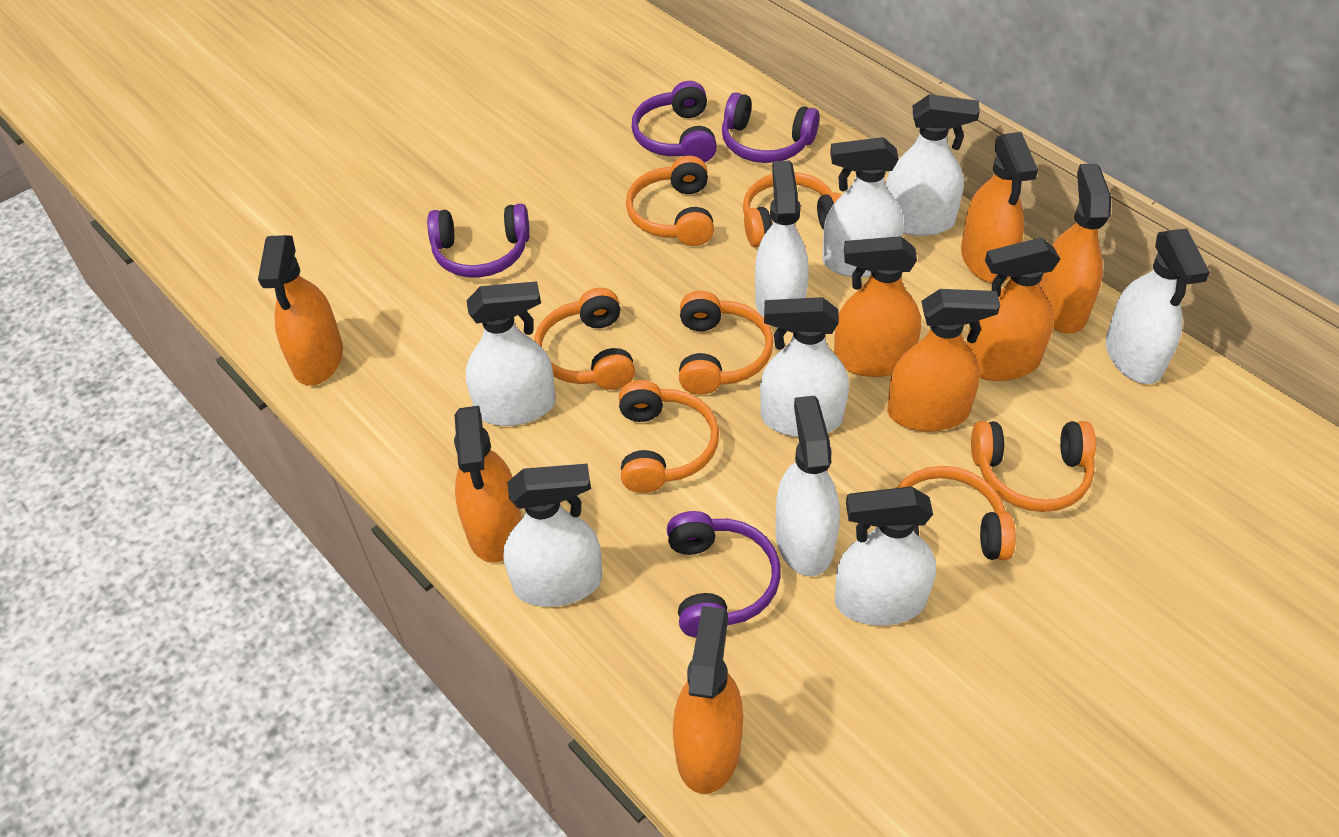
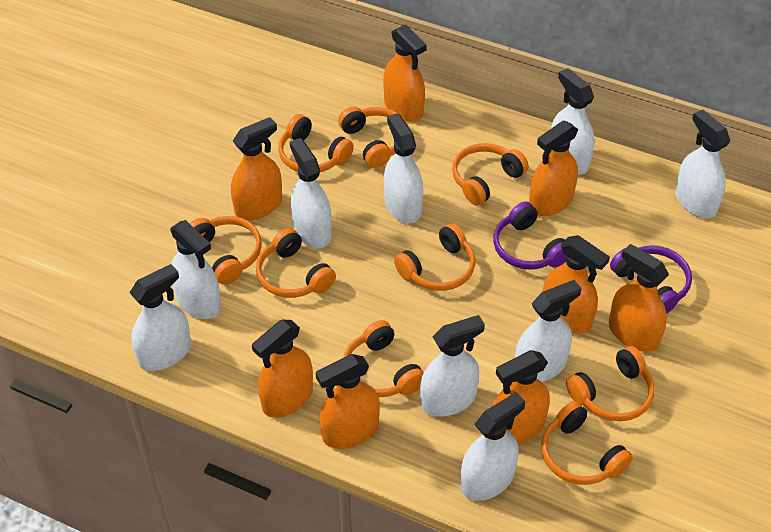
orange headphones: 7 -> 9
purple headphones: 4 -> 2

